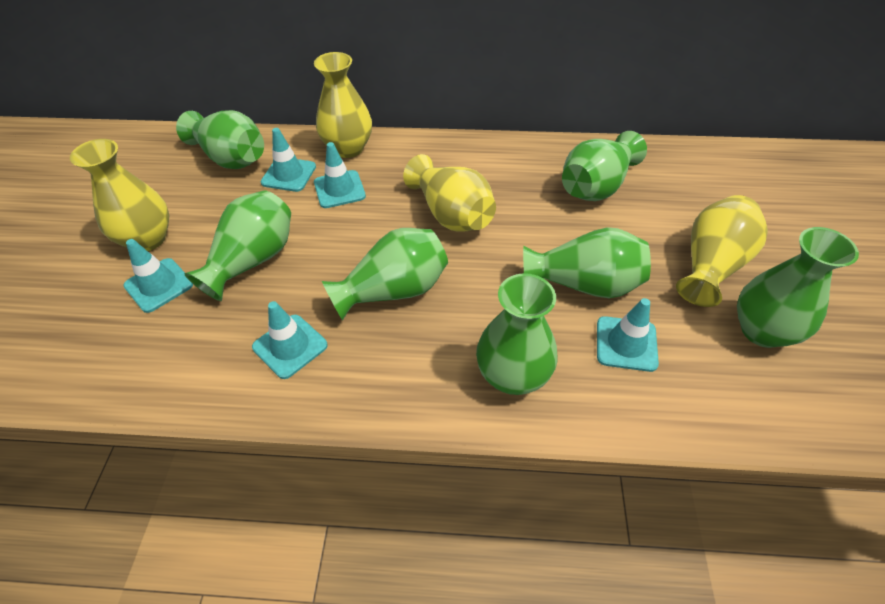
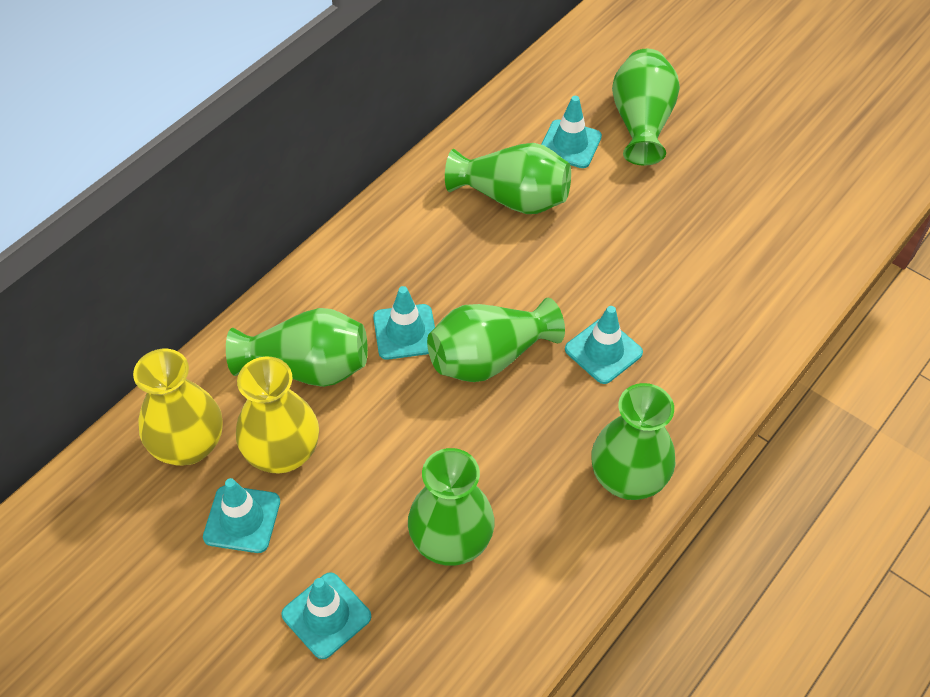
green vase: 7 -> 6
yellow vase: 4 -> 2

